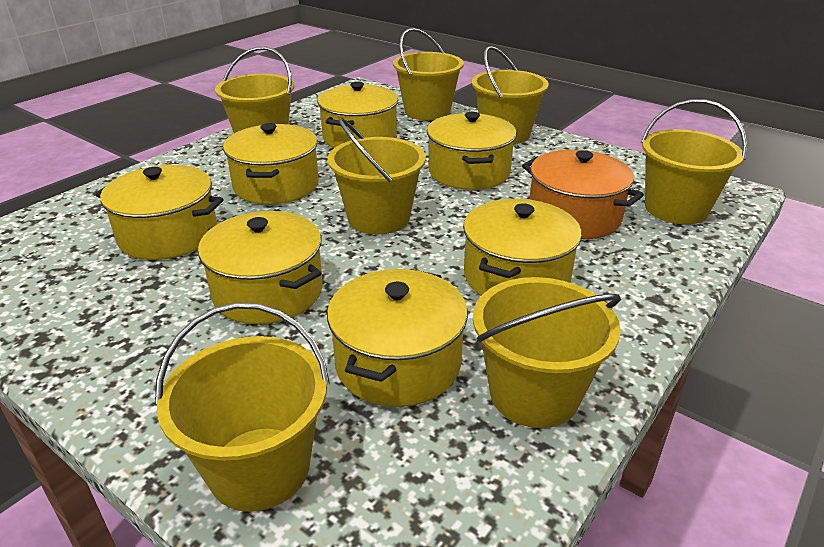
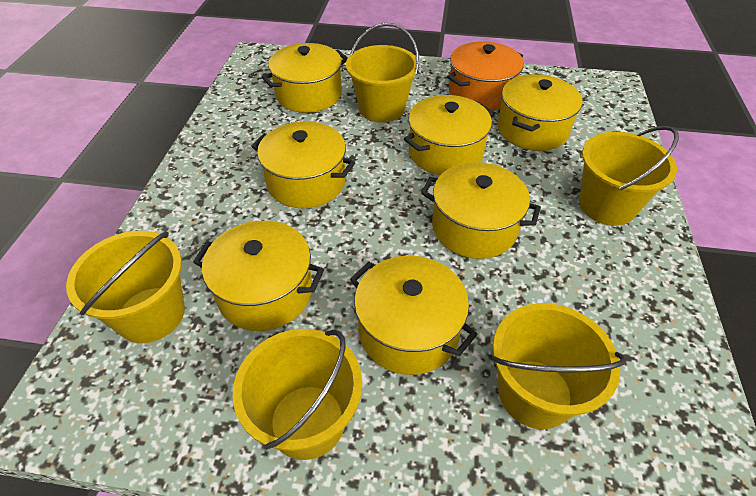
yellow bucket: 7 -> 5

